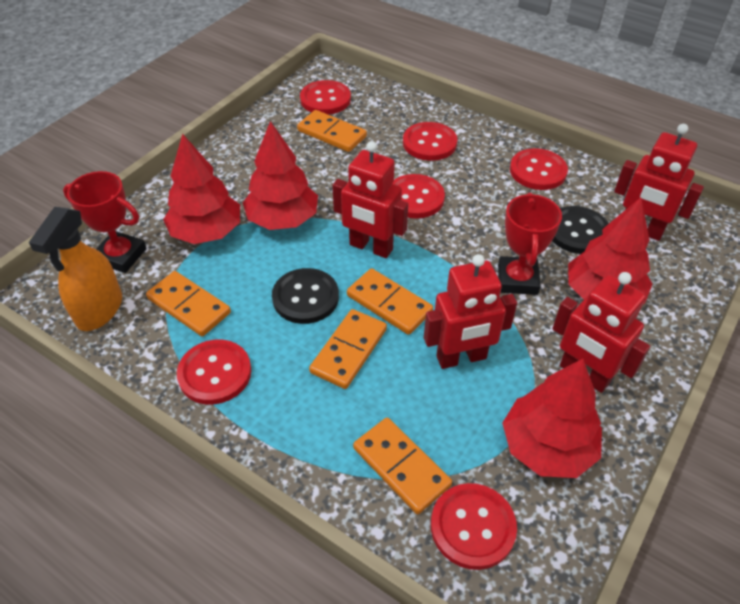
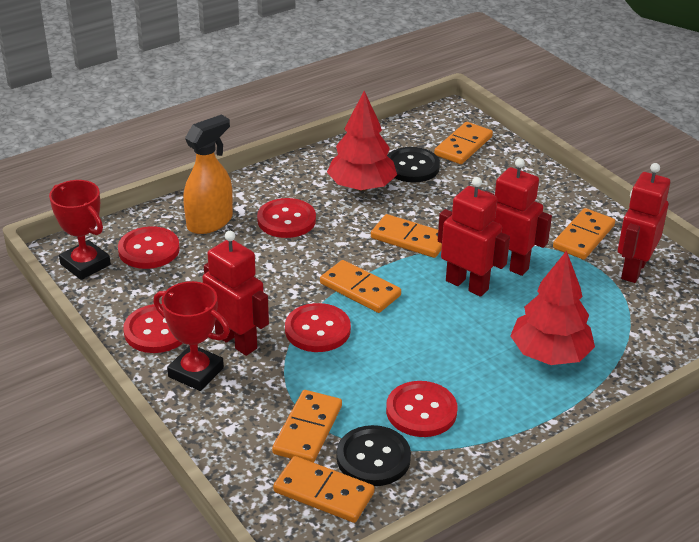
orange domino: 5 -> 6
red button: 6 -> 5
red tree: 4 -> 2

